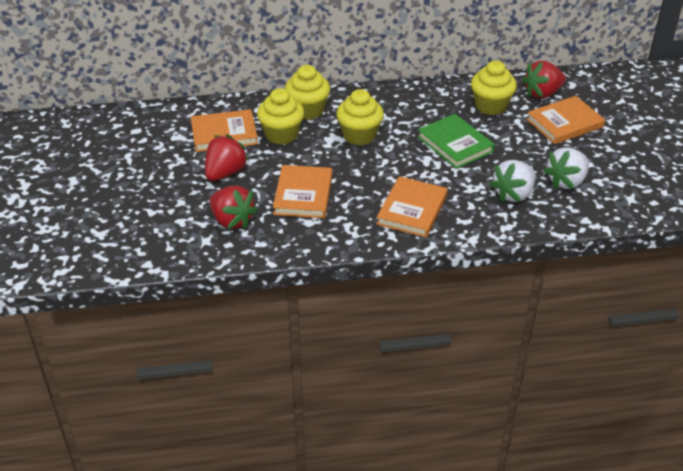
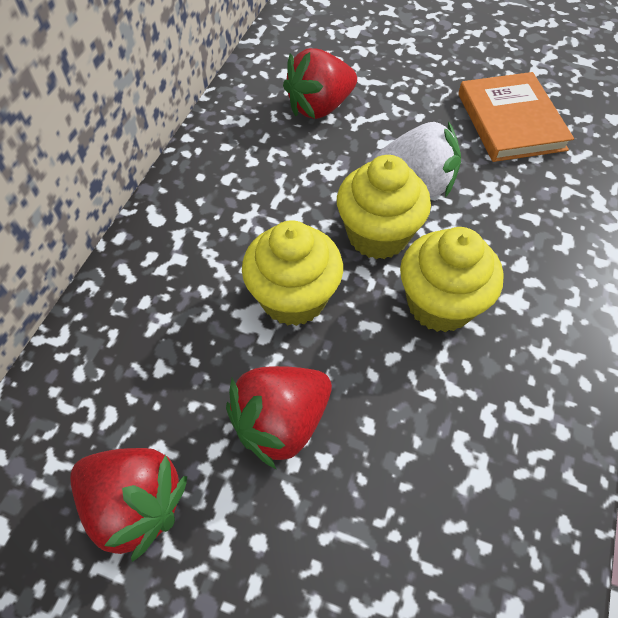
green book: 1 -> 0
orange book: 4 -> 1
white strawberry: 2 -> 1
yellow cupcake: 4 -> 3

